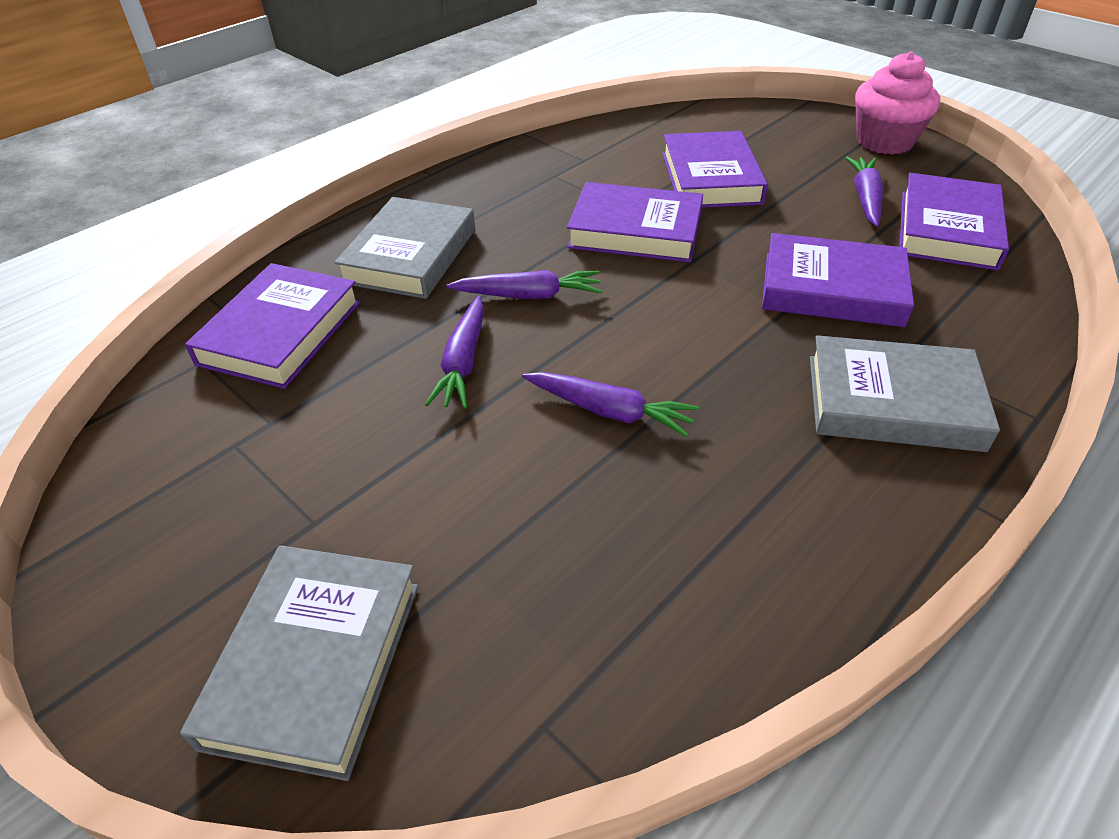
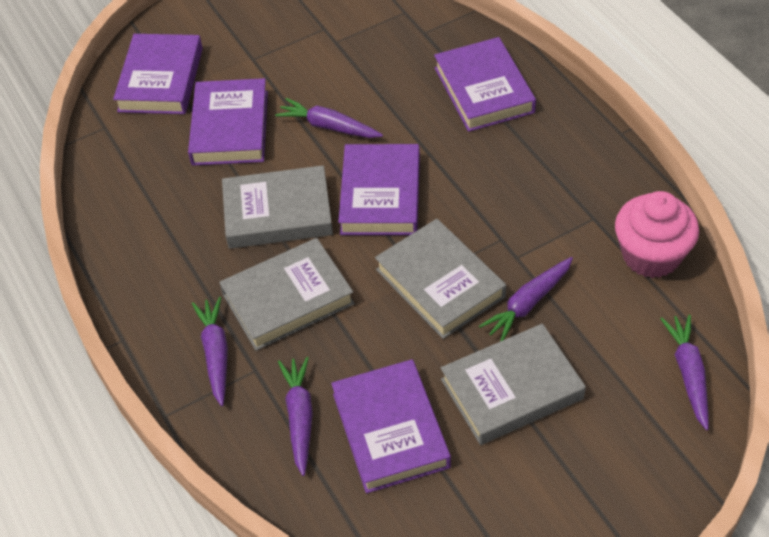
grey book: 3 -> 4
purple carrot: 4 -> 5

